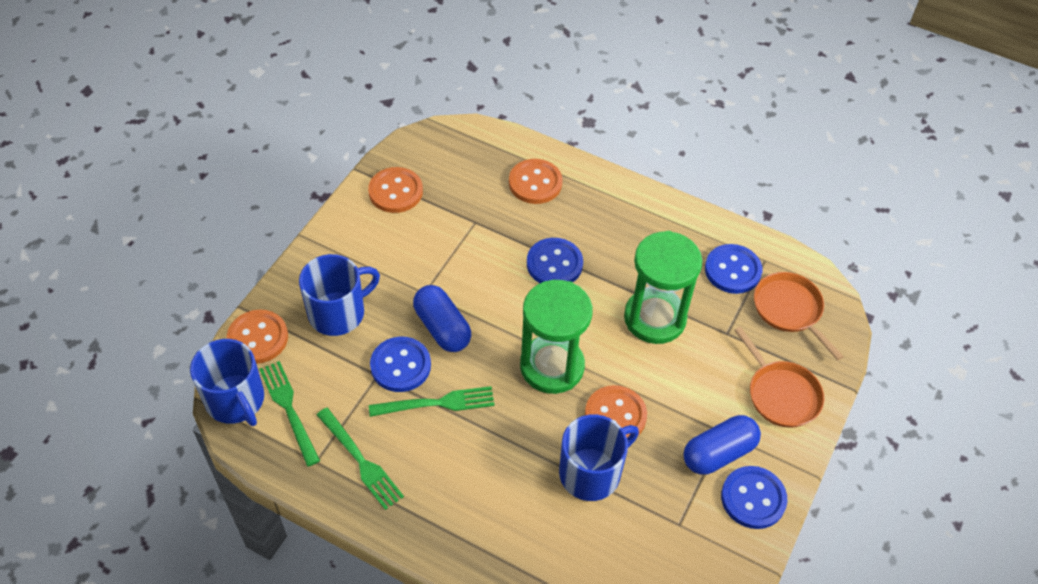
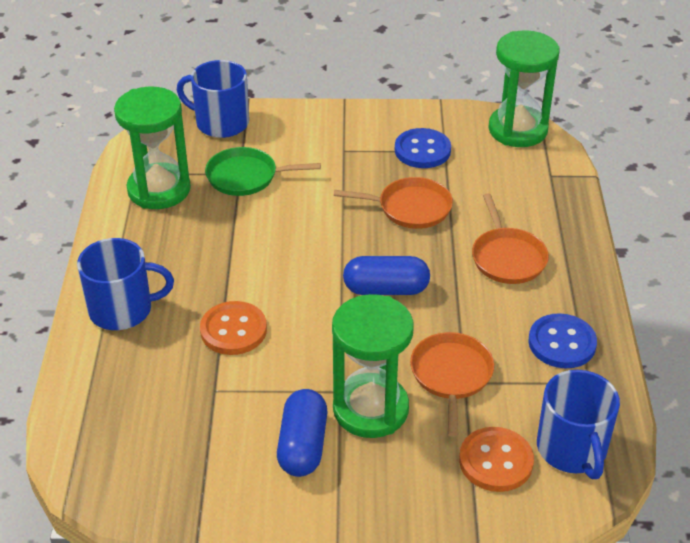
blue button: 4 -> 2
green fork: 3 -> 0
green hourglass: 2 -> 3
green pan: 0 -> 1
orange button: 4 -> 2
orange pan: 2 -> 3

